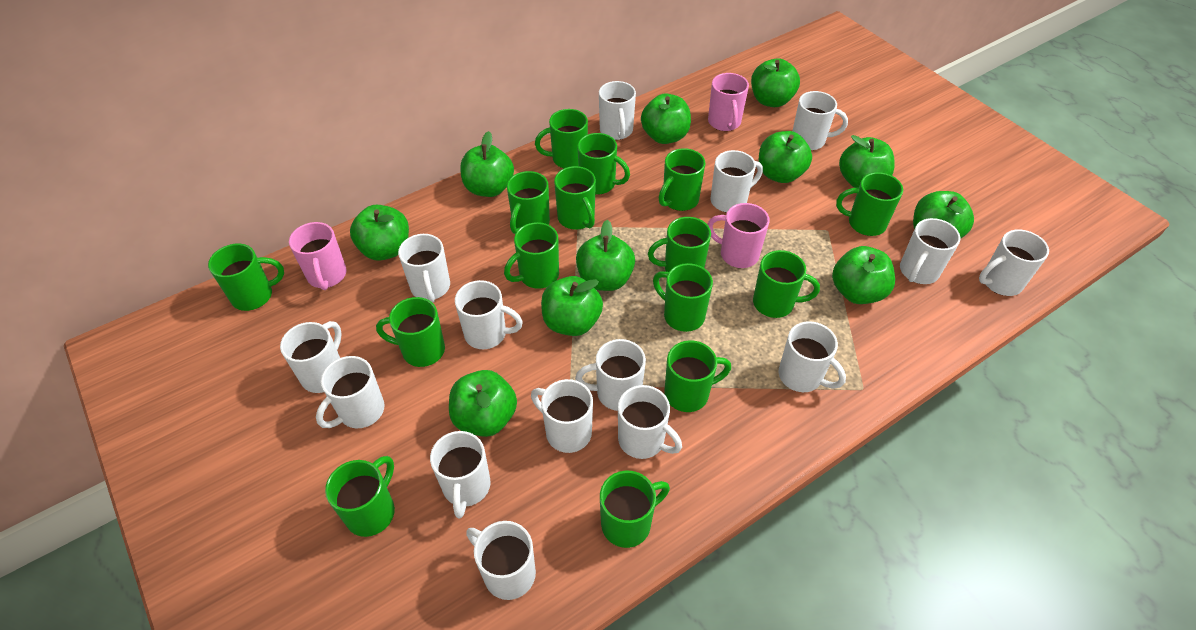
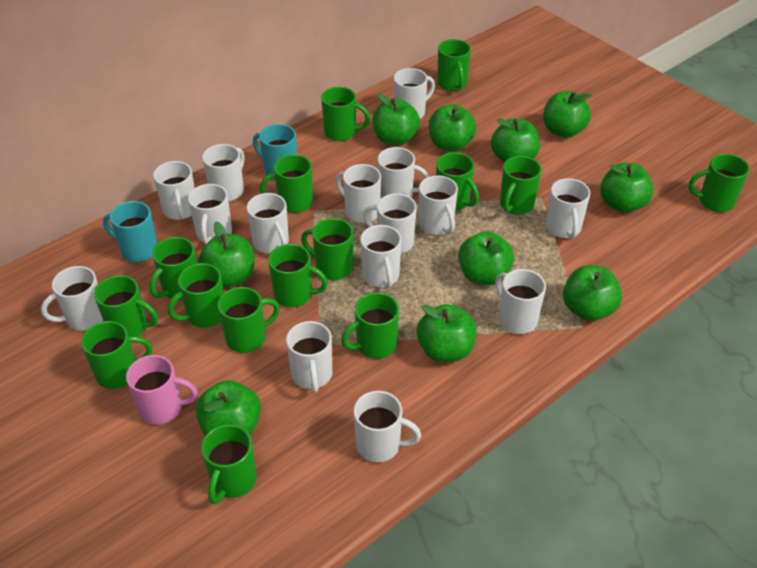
green apple: 11 -> 10
pink mug: 3 -> 1
turquoise mug: 0 -> 2

